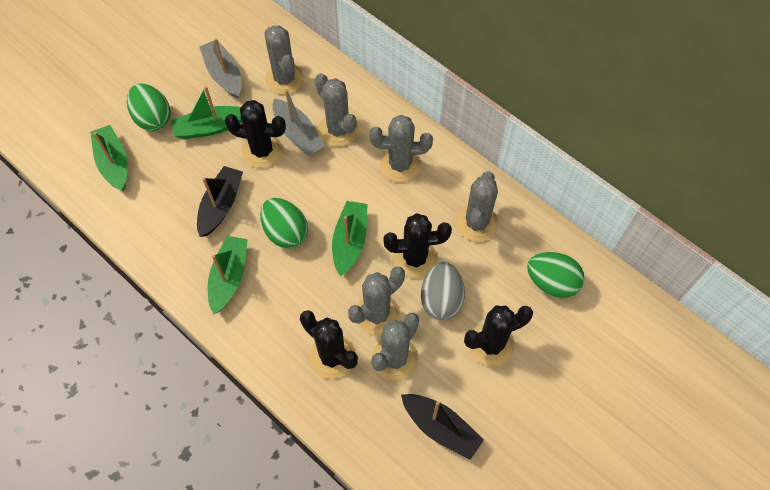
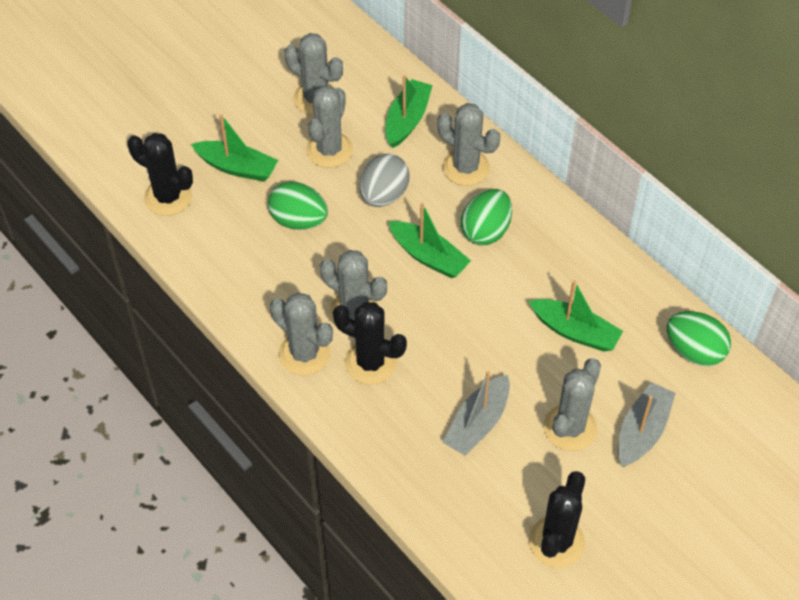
black boat: 2 -> 0
black cactus: 4 -> 3

